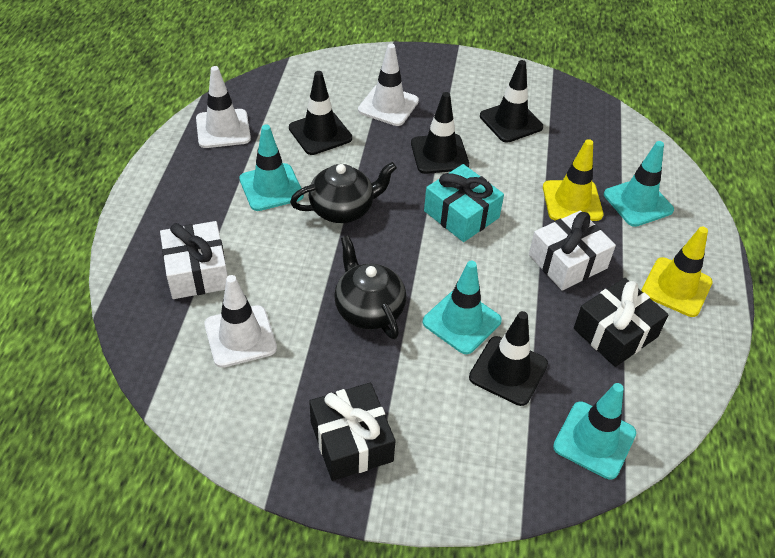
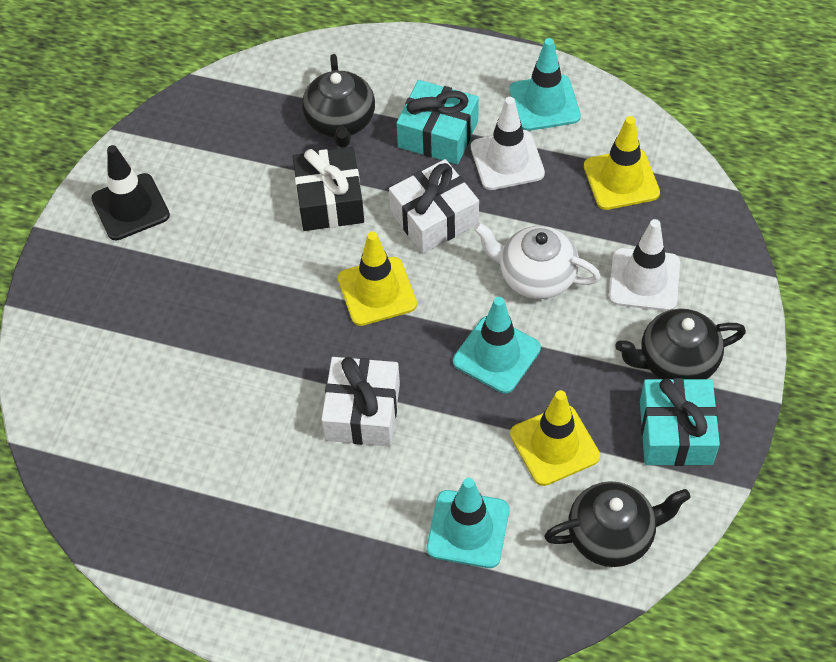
black gift: 2 -> 1
black teapot: 2 -> 3
black traffic cone: 4 -> 1
turquoise gift: 1 -> 2
turquoise traffic cone: 4 -> 3
white teapot: 0 -> 1
white traffic cone: 3 -> 2
yellow traffic cone: 2 -> 3

